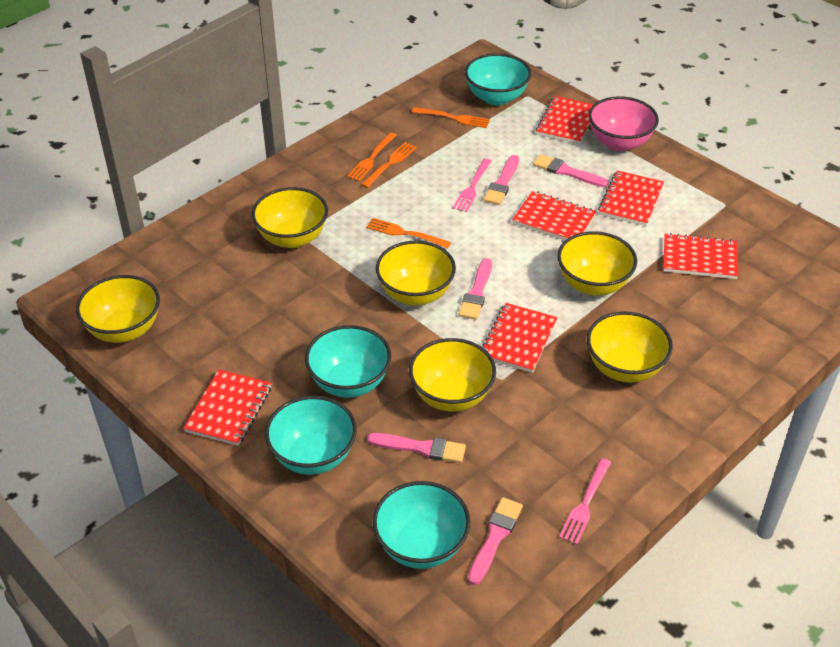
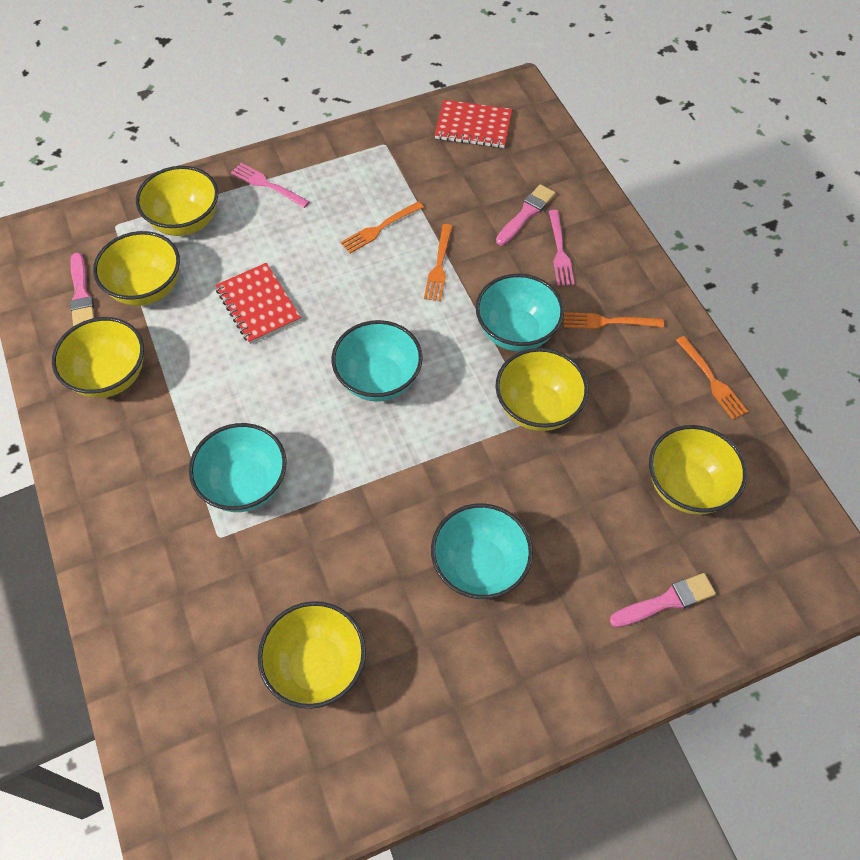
pink bowl: 1 -> 0
pink brush: 5 -> 3
red notebook: 6 -> 2

